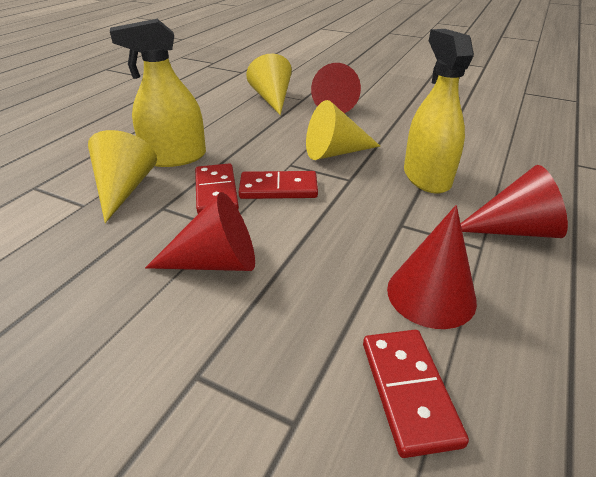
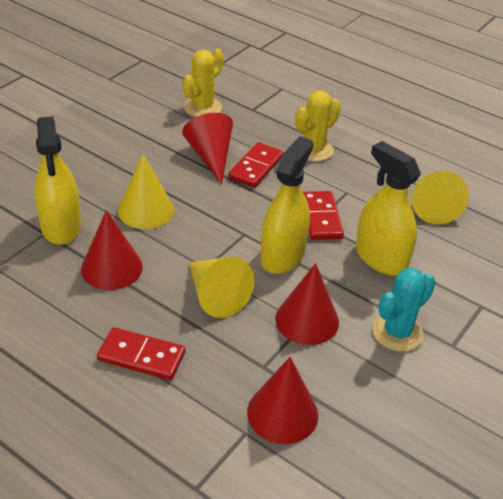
turquoise cactus: 0 -> 1
yellow cactus: 0 -> 2
yellow spray bottle: 2 -> 3

